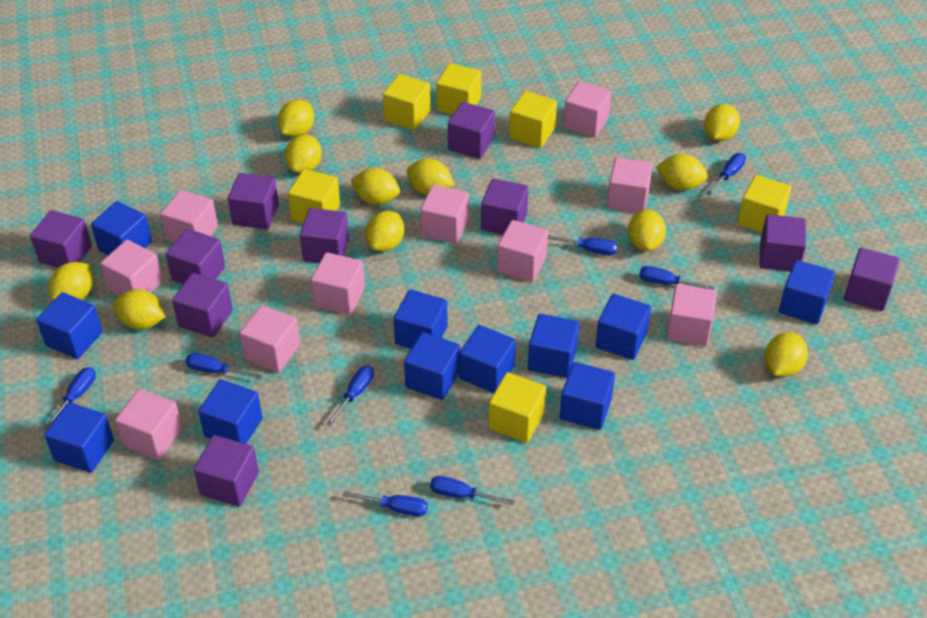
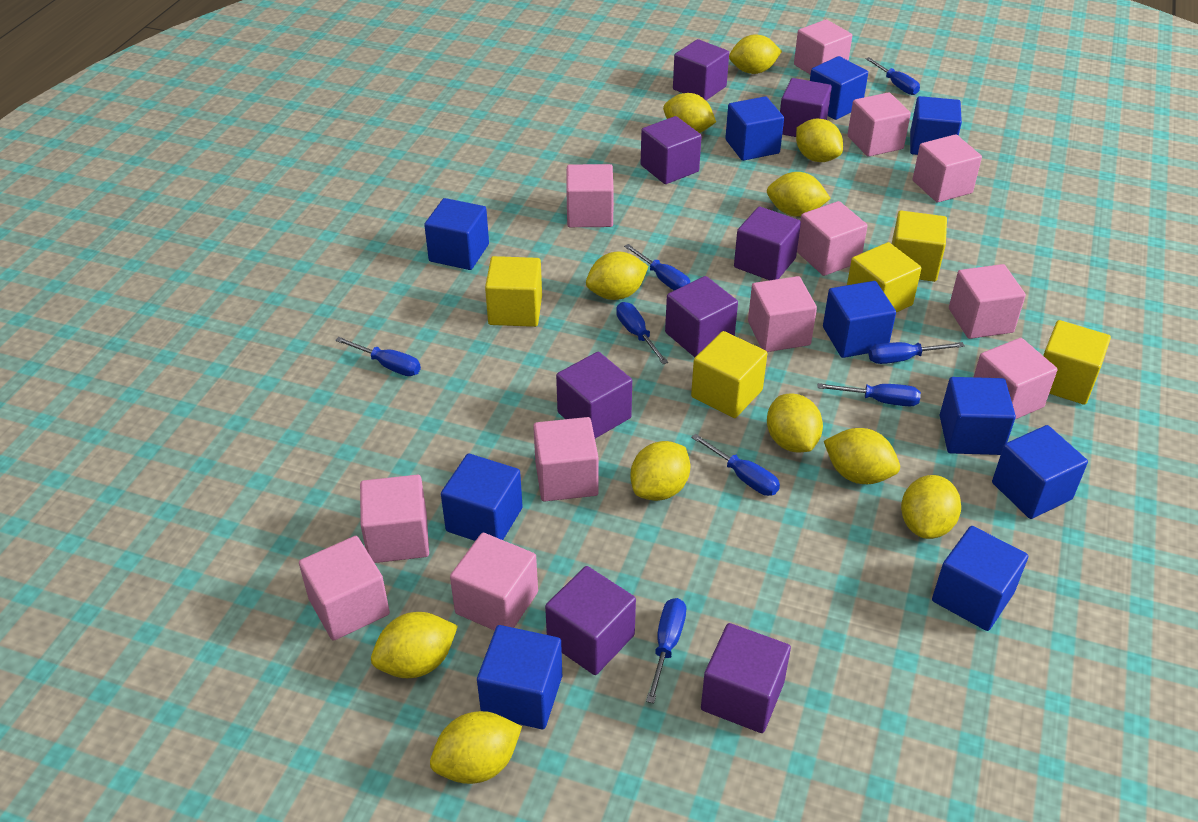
blue cube: 11 -> 10
pink cube: 10 -> 12
purple cube: 10 -> 8
yellow cube: 6 -> 5

